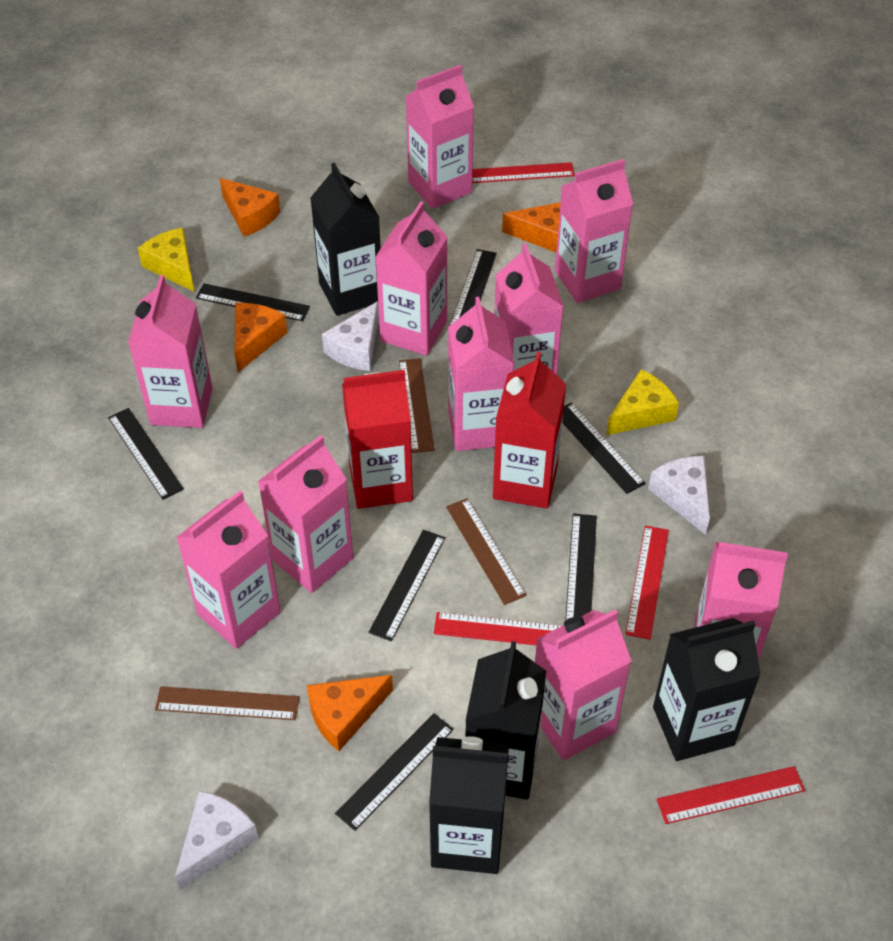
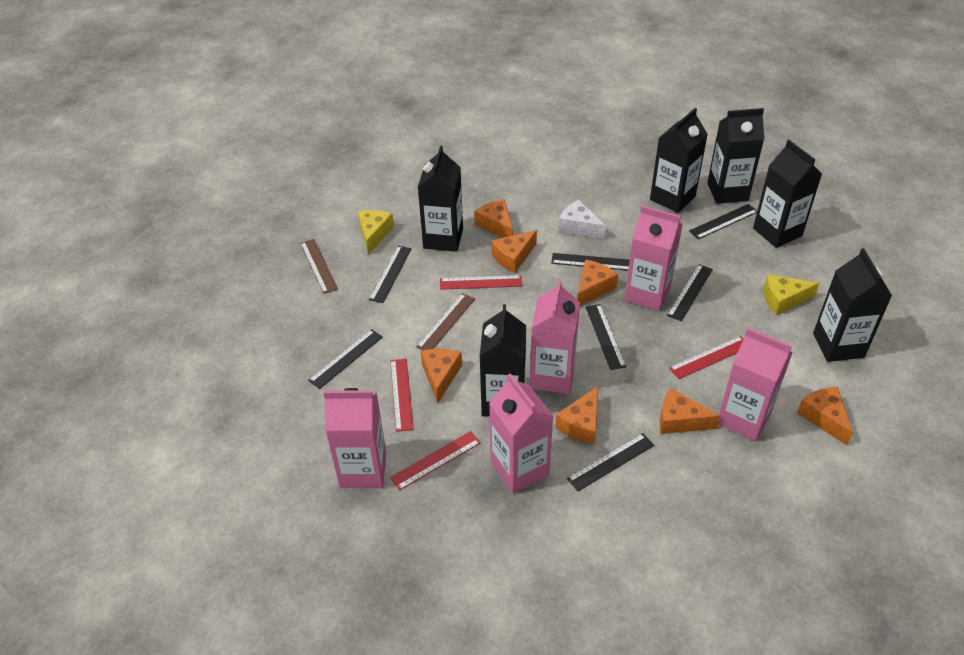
black carton: 4 -> 6
brown ruler: 3 -> 2
orange cheese: 4 -> 7
pink carton: 10 -> 5
red carton: 2 -> 0
white cheese: 3 -> 1

